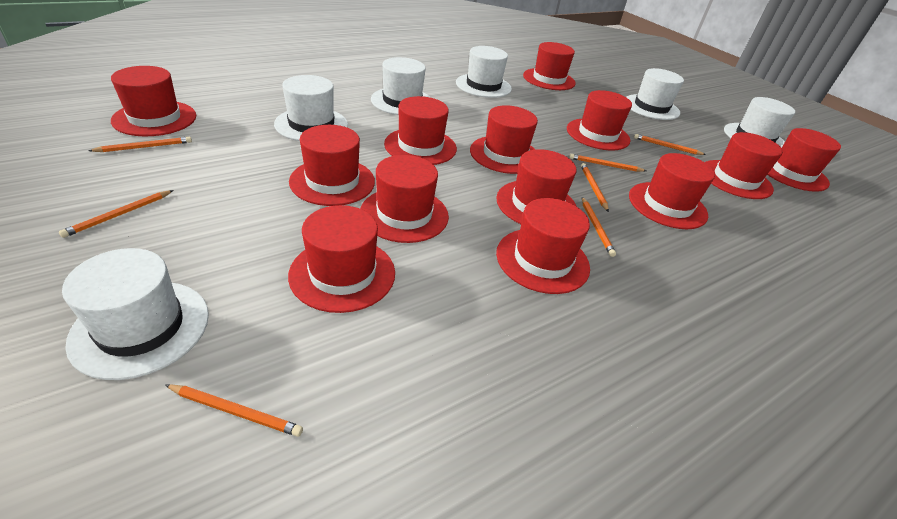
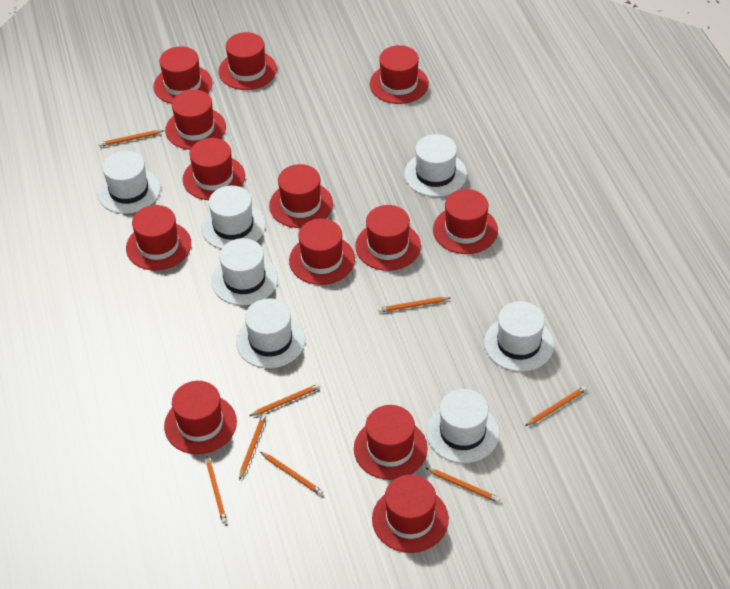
orange pencil: 7 -> 8
white hat: 6 -> 7

